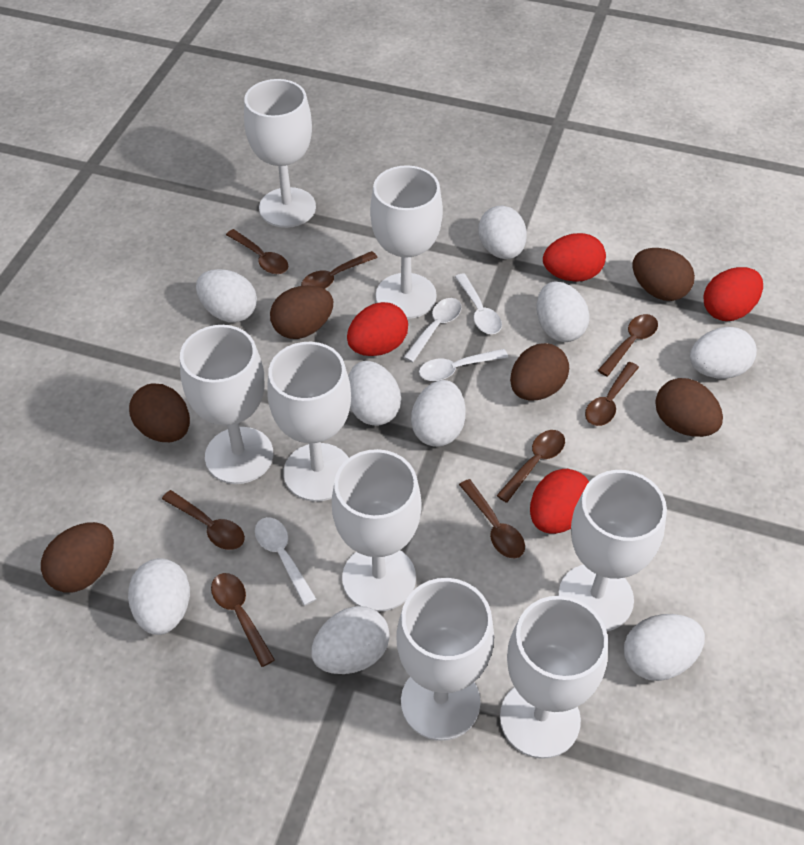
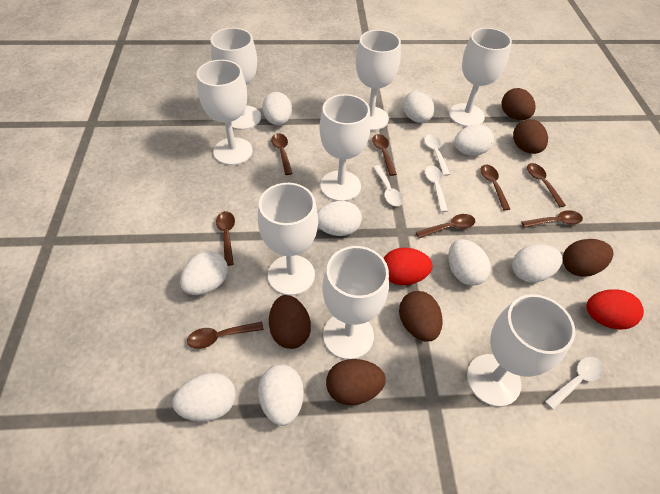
red egg: 4 -> 2

